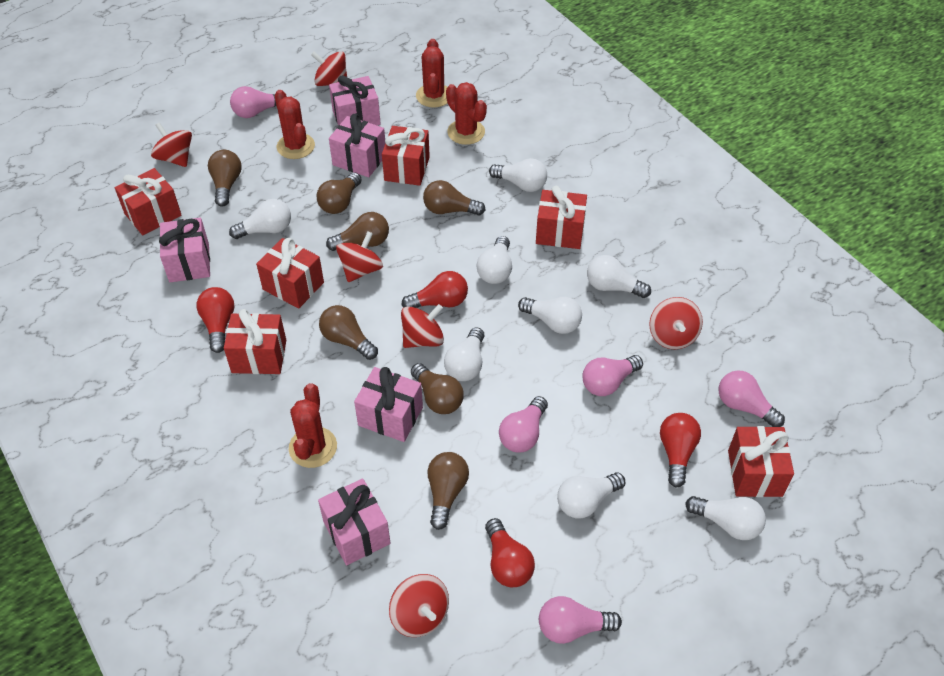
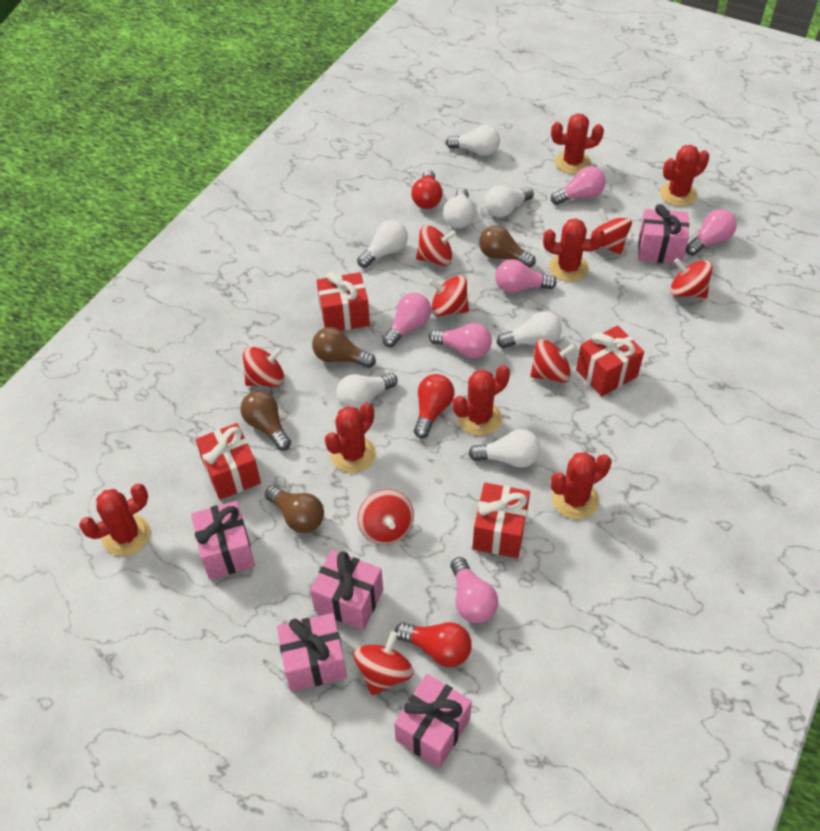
brown light bulb: 7 -> 4
pink light bulb: 5 -> 6
red cactus: 4 -> 7
red gift: 6 -> 4
red light bulb: 4 -> 3
red spinning top: 6 -> 8
white light bulb: 8 -> 7

